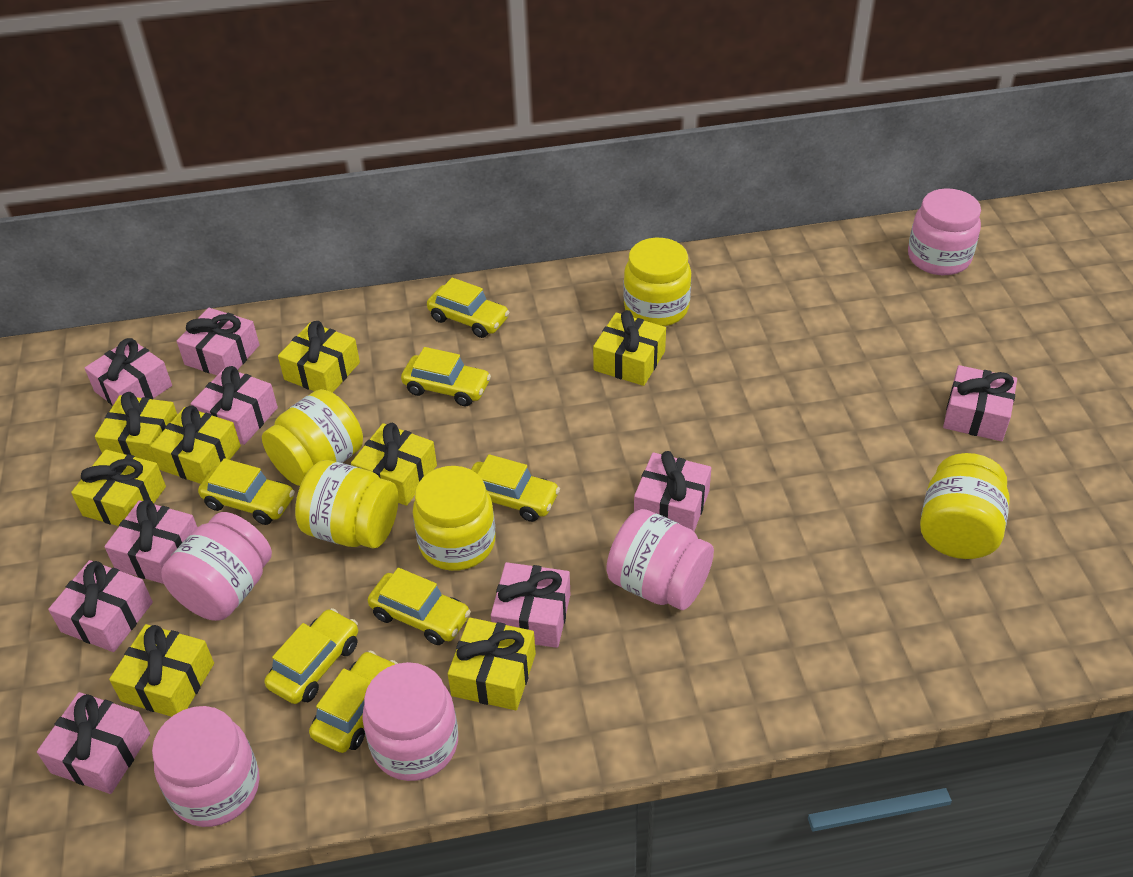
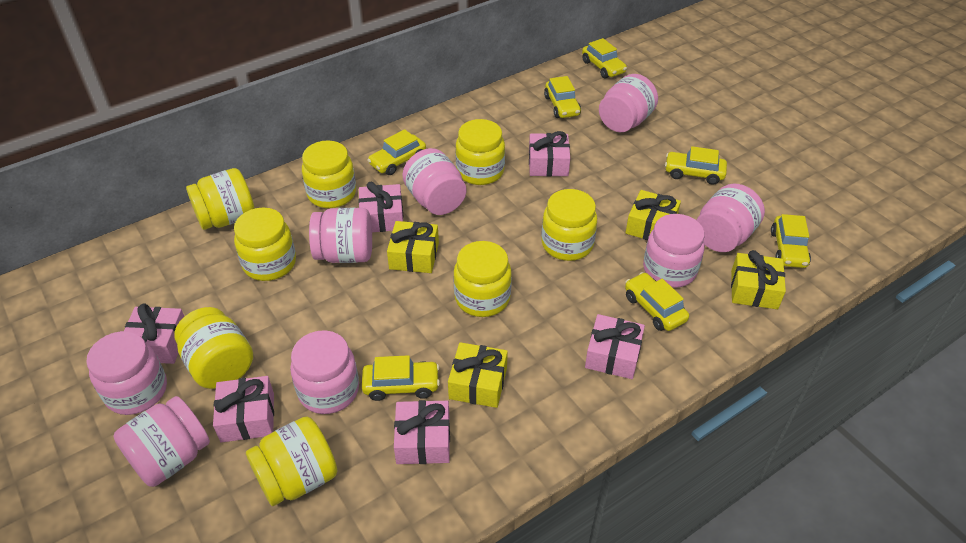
pink gift: 9 -> 6
pink jar: 5 -> 8
yellow gift: 8 -> 4
yellow jar: 5 -> 8

